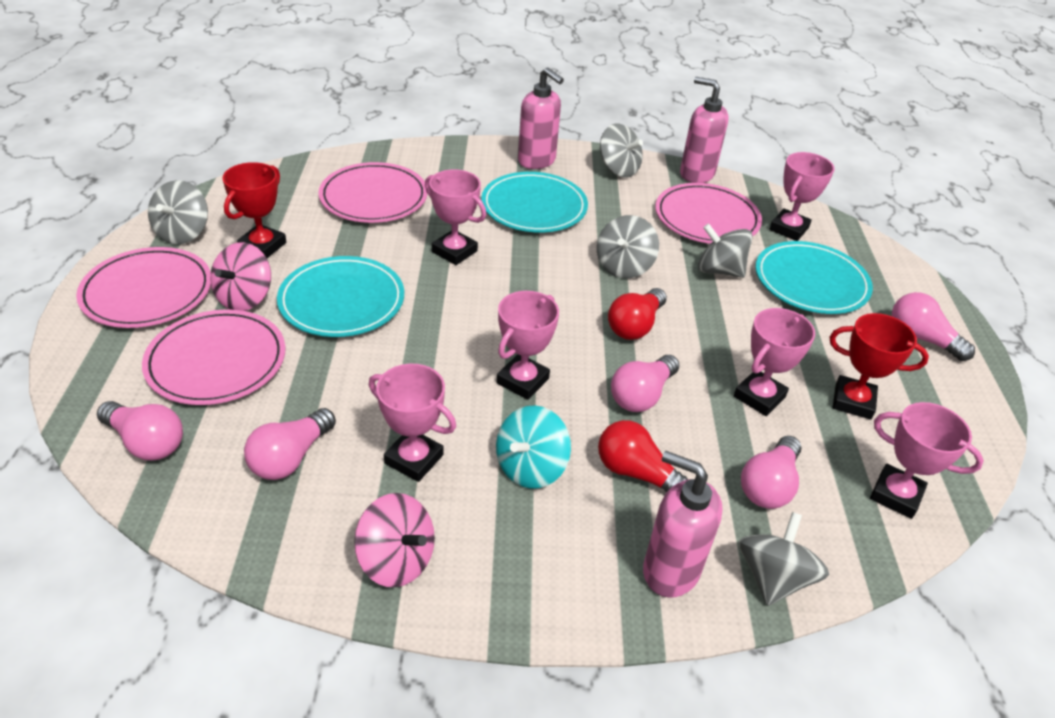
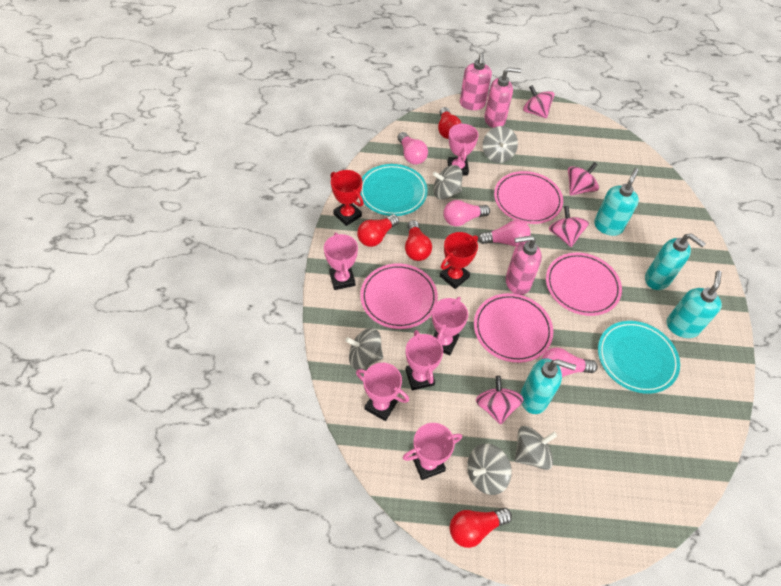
pink light bulb: 5 -> 4
pink spinning top: 2 -> 4
red light bulb: 2 -> 4
turquoise plate: 3 -> 2
turquoise soap dispenser: 0 -> 4
turquoise spinning top: 1 -> 0

